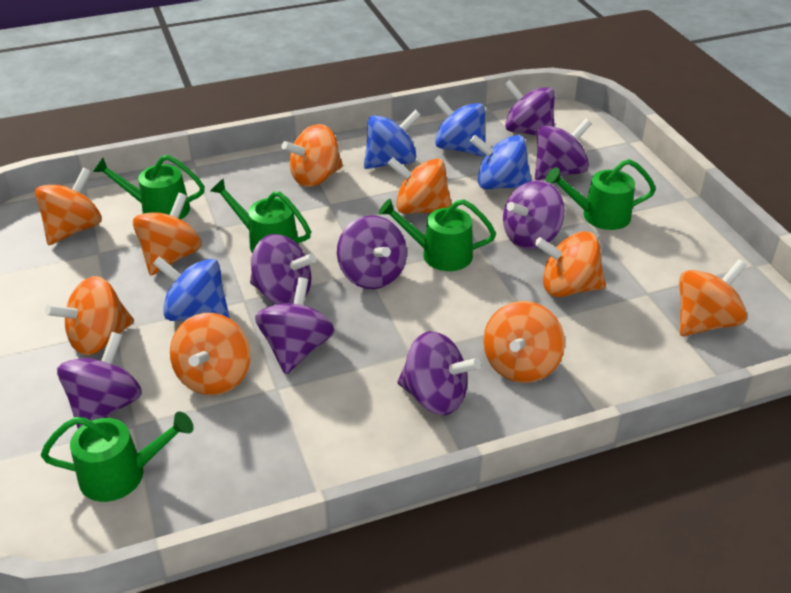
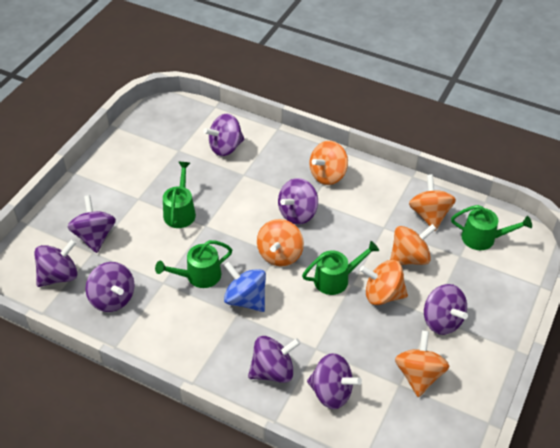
blue spinning top: 4 -> 1
green watering can: 5 -> 4
orange spinning top: 9 -> 6

